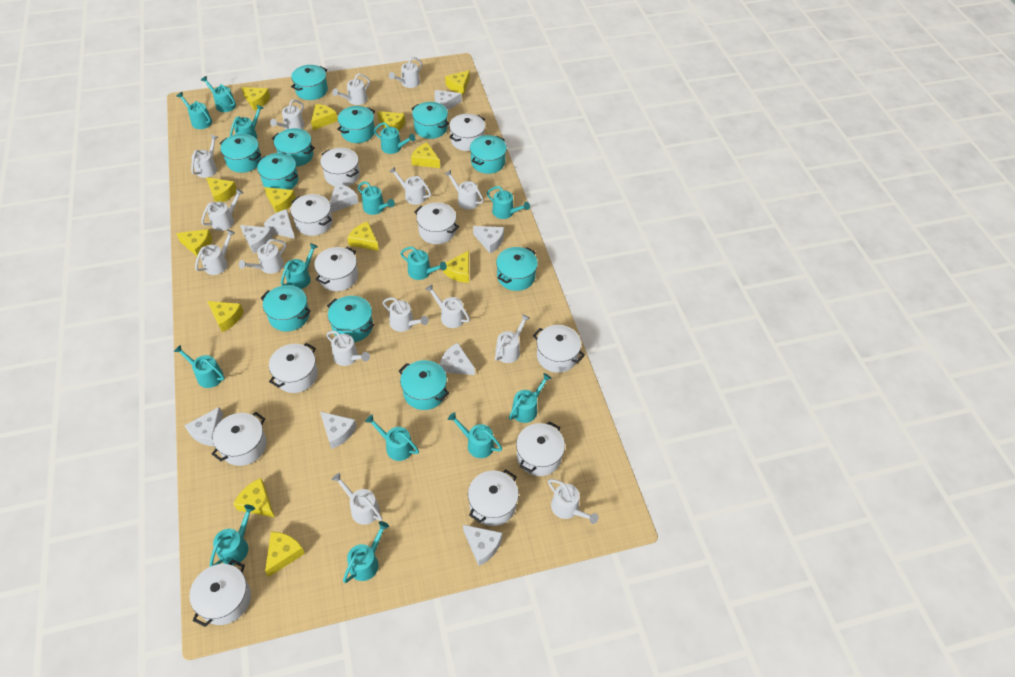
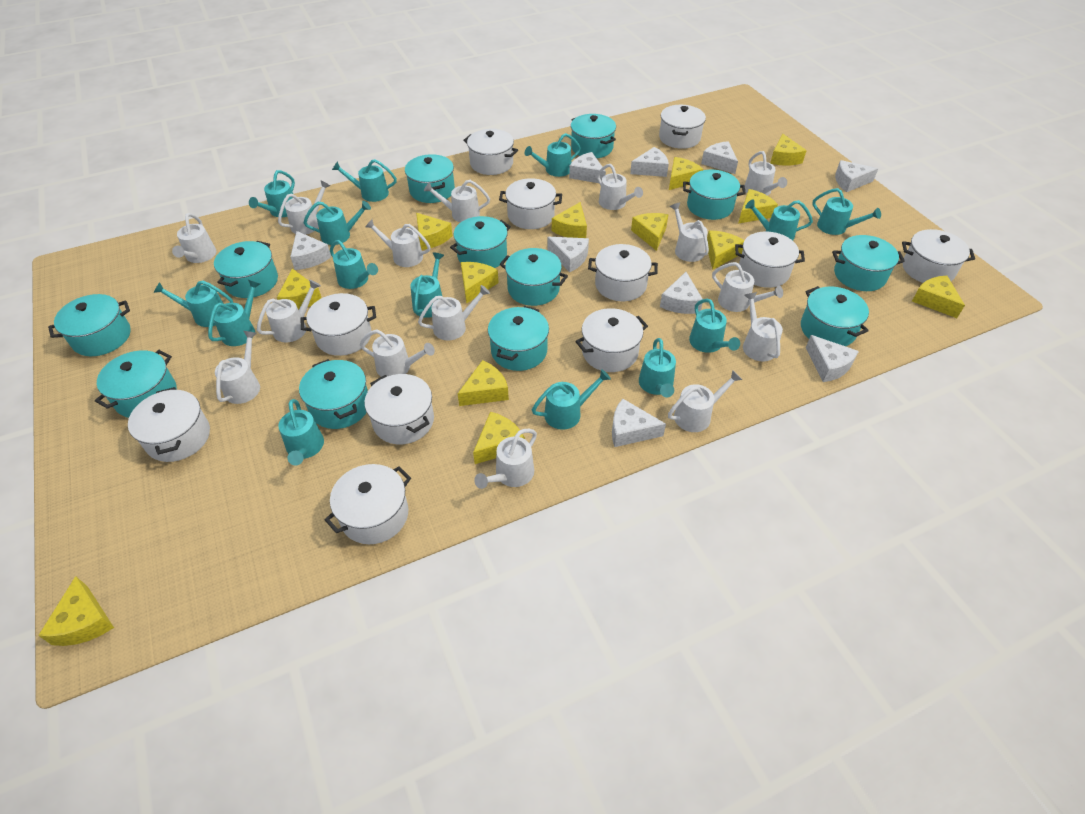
turquoise pot: 11 -> 12

